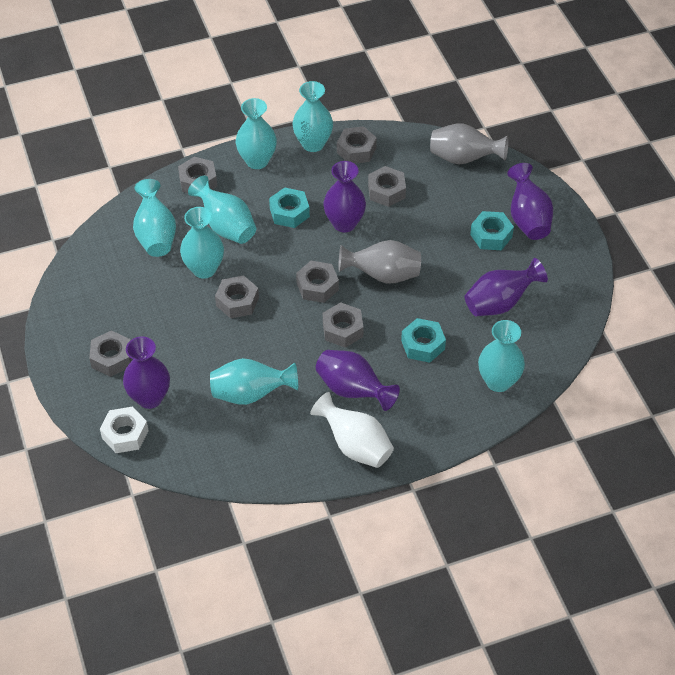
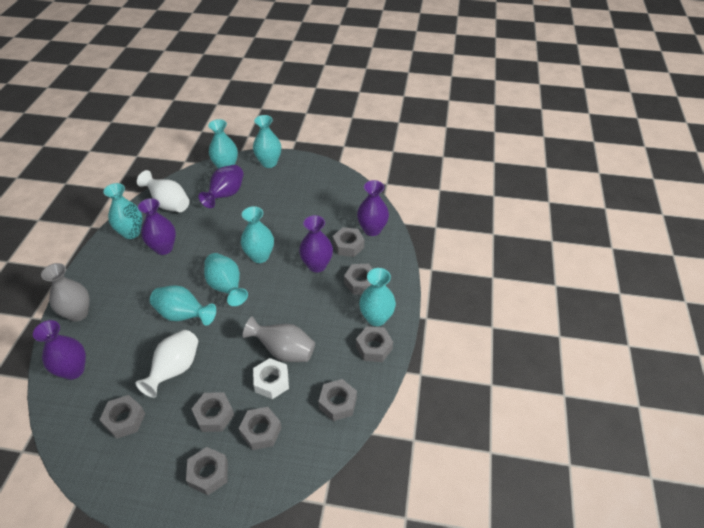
grey nut: 7 -> 8
turquoise nut: 3 -> 0
white vase: 1 -> 2

